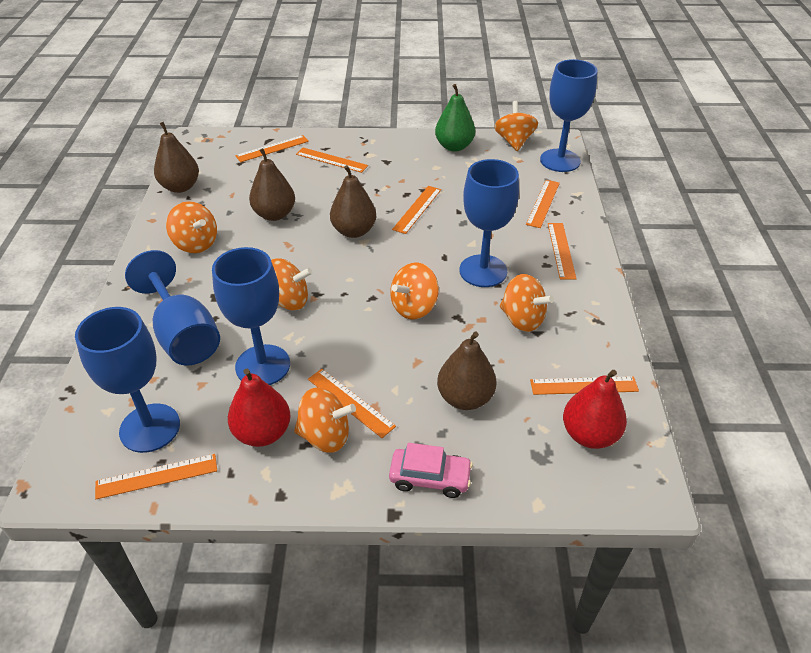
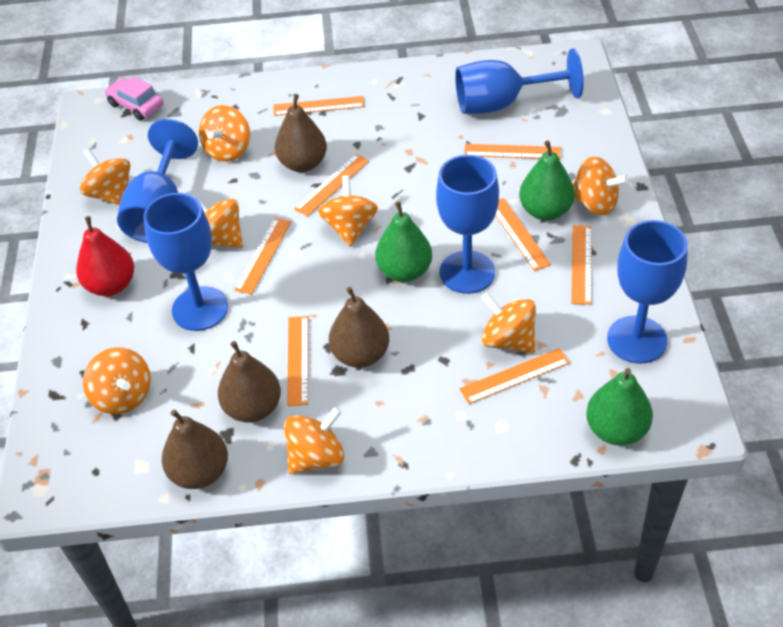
green pear: 1 -> 3
orange spinning top: 6 -> 8
red pear: 2 -> 1

